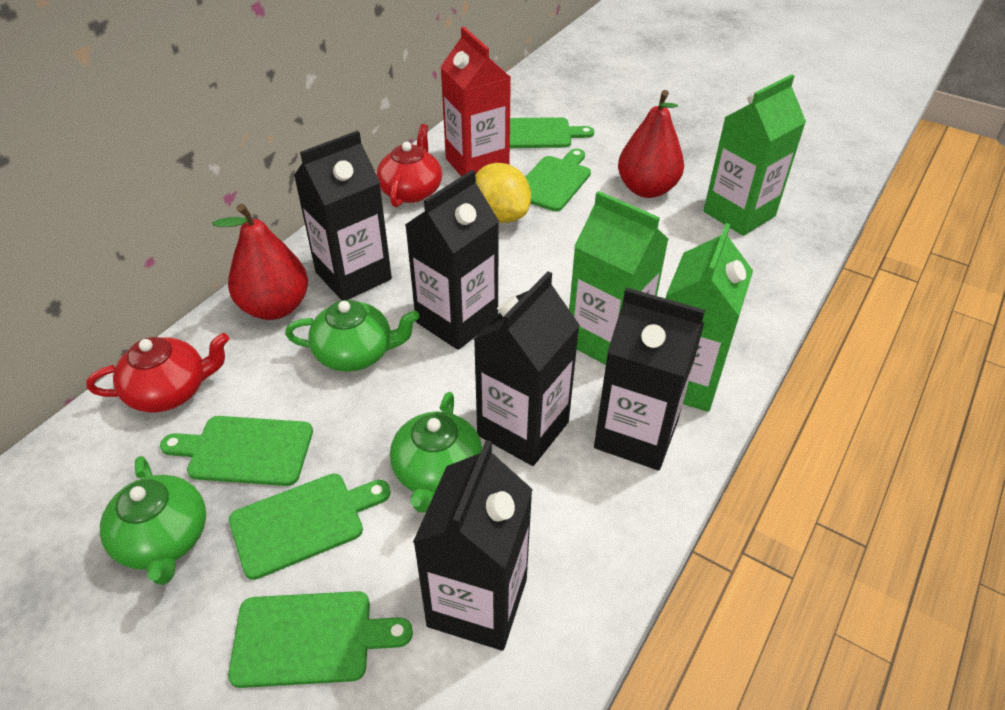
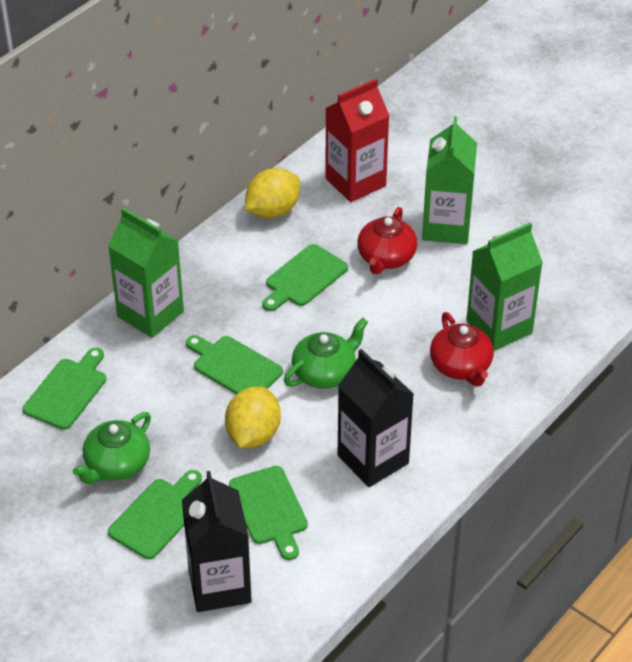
black carton: 5 -> 2
green teapot: 3 -> 2
red pear: 2 -> 0
yellow lemon: 1 -> 2

